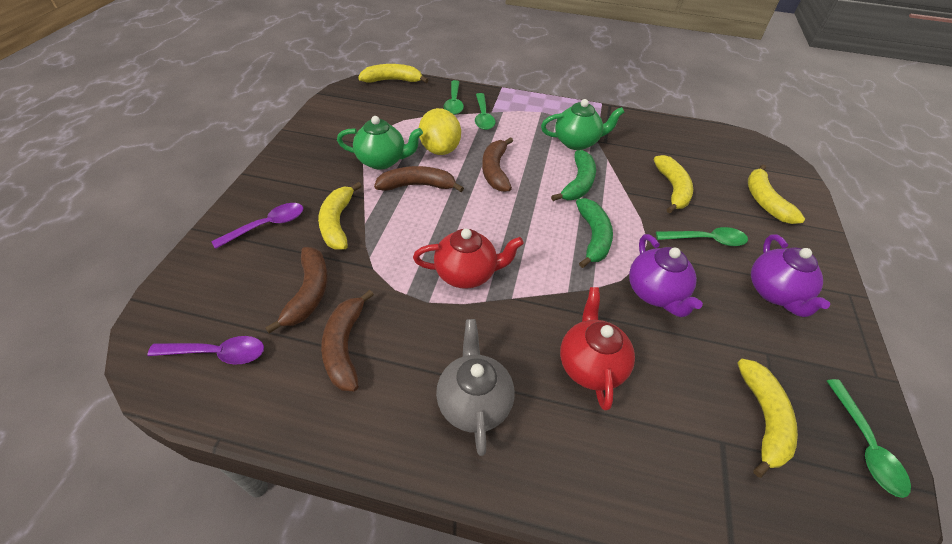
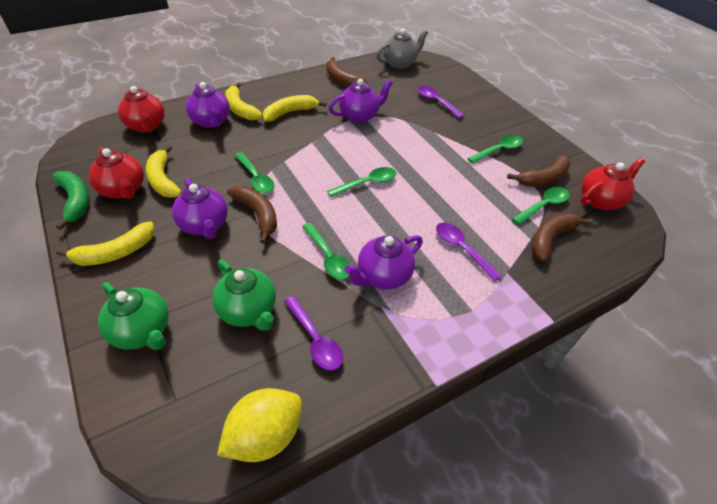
green banana: 2 -> 1
green spoon: 4 -> 5
purple spoon: 2 -> 3
purple teapot: 2 -> 4
red teapot: 2 -> 3
yellow banana: 5 -> 4

